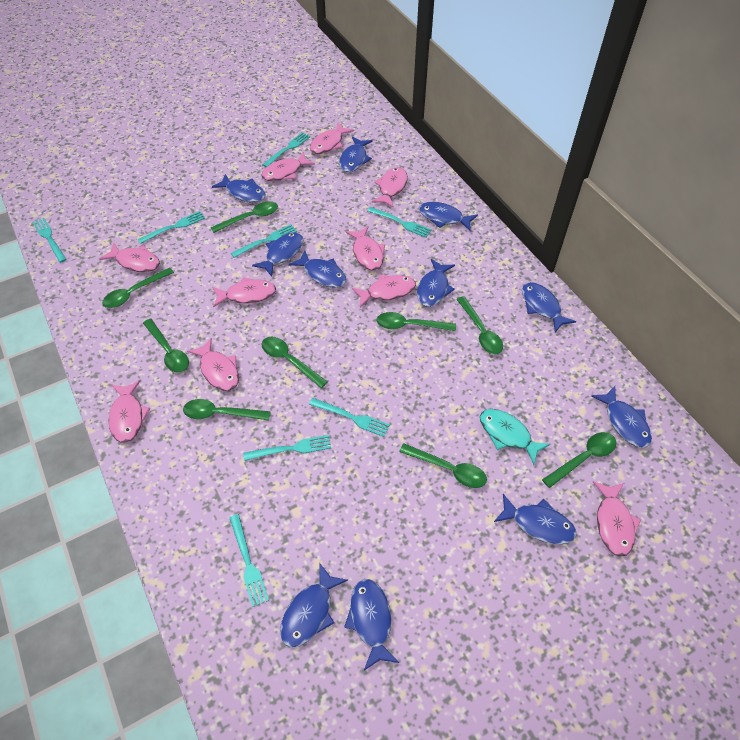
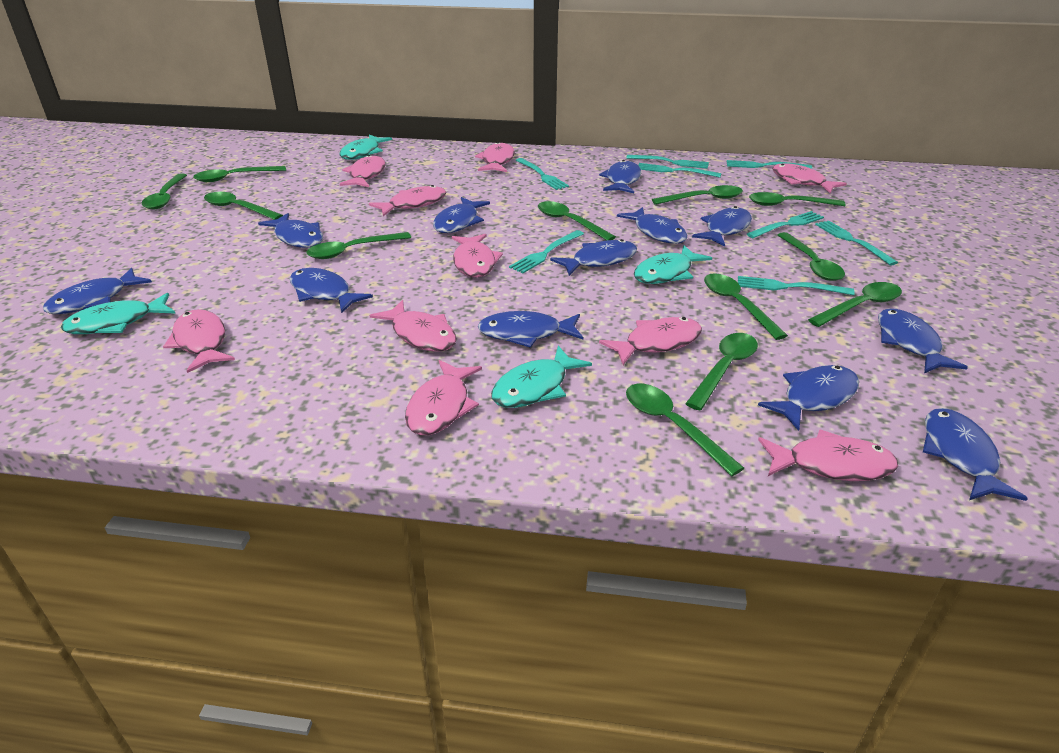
blue fish: 11 -> 12
green spoon: 9 -> 12
turquoise fish: 1 -> 4

